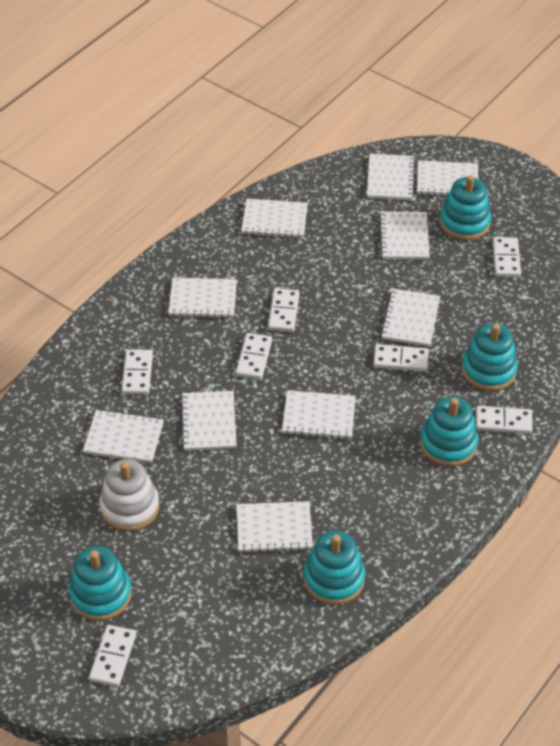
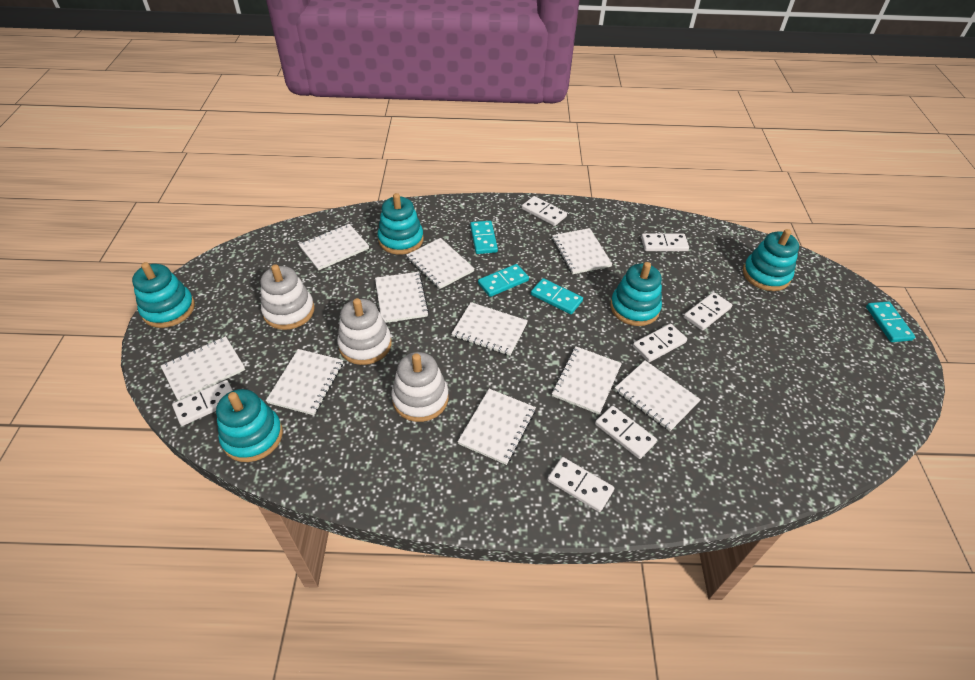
turquoise domino: 0 -> 4
white stacking toy: 1 -> 3

